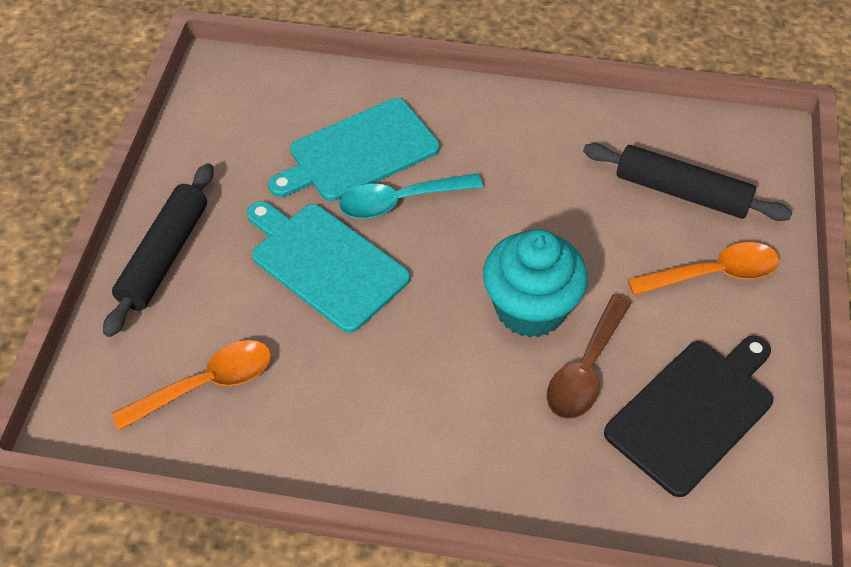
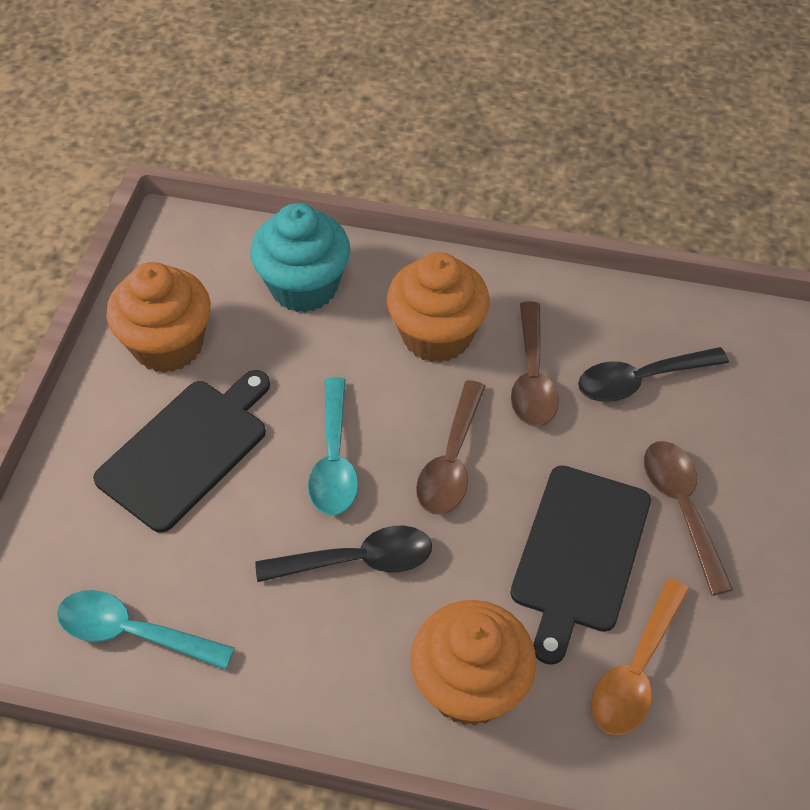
black cutting board: 1 -> 2
black rolling pin: 2 -> 0
black spoon: 0 -> 2
brown spoon: 1 -> 3
orange cupcake: 0 -> 3
orange spoon: 2 -> 1
turquoise cutting board: 2 -> 0
turquoise spoon: 1 -> 2

